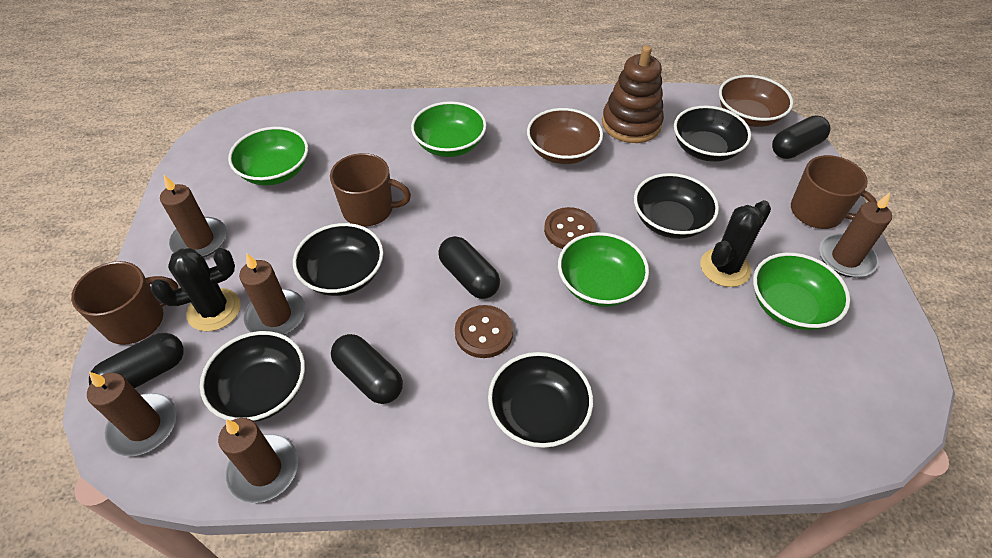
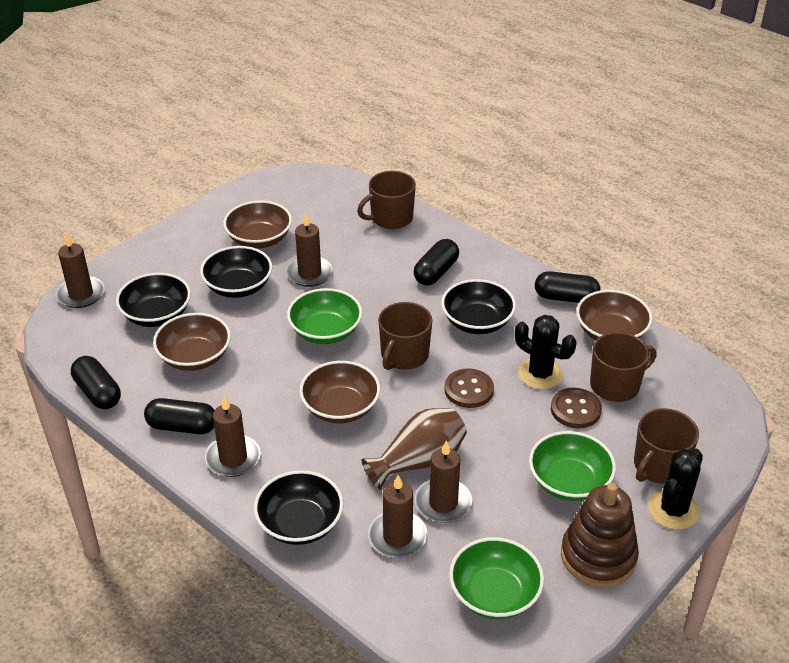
black bowl: 5 -> 4
brown bowl: 2 -> 4
brown mug: 3 -> 4
brown vase: 0 -> 1
green bowl: 4 -> 3

